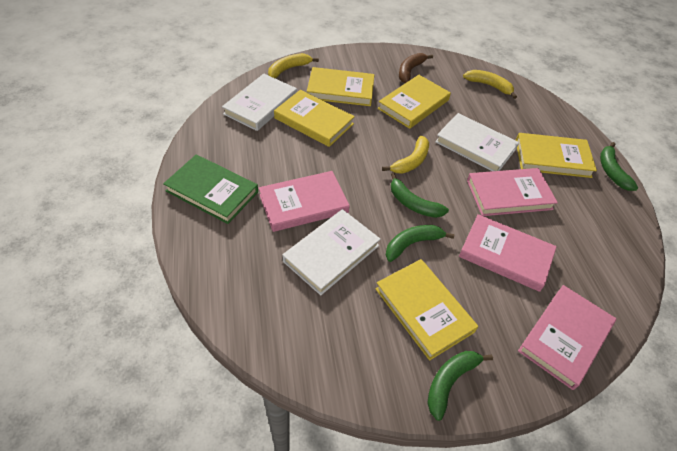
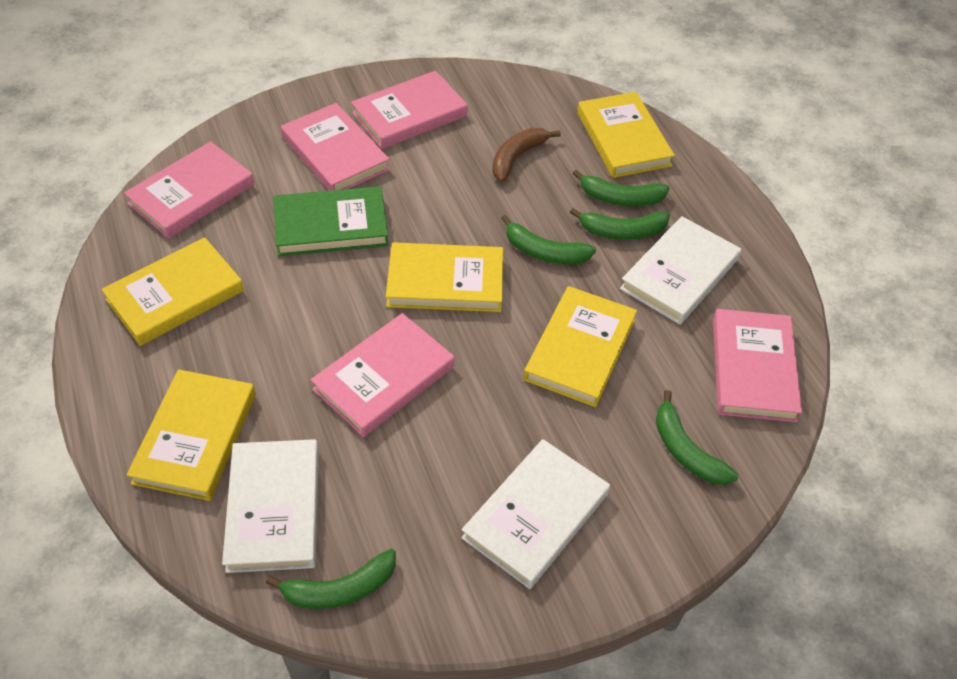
green banana: 4 -> 5
pink book: 4 -> 5
yellow banana: 3 -> 0

